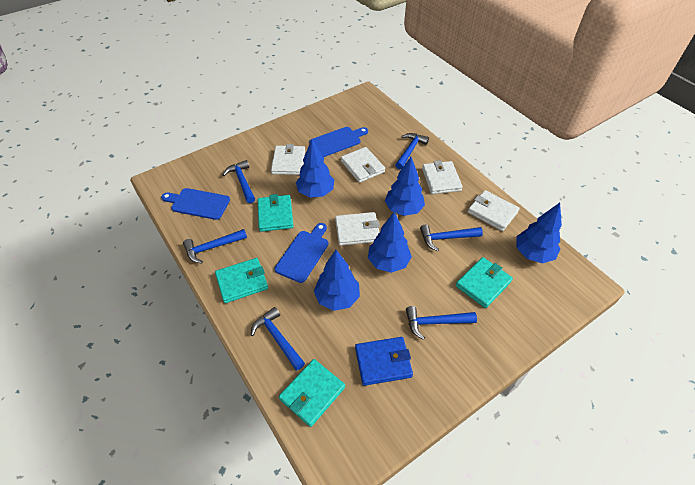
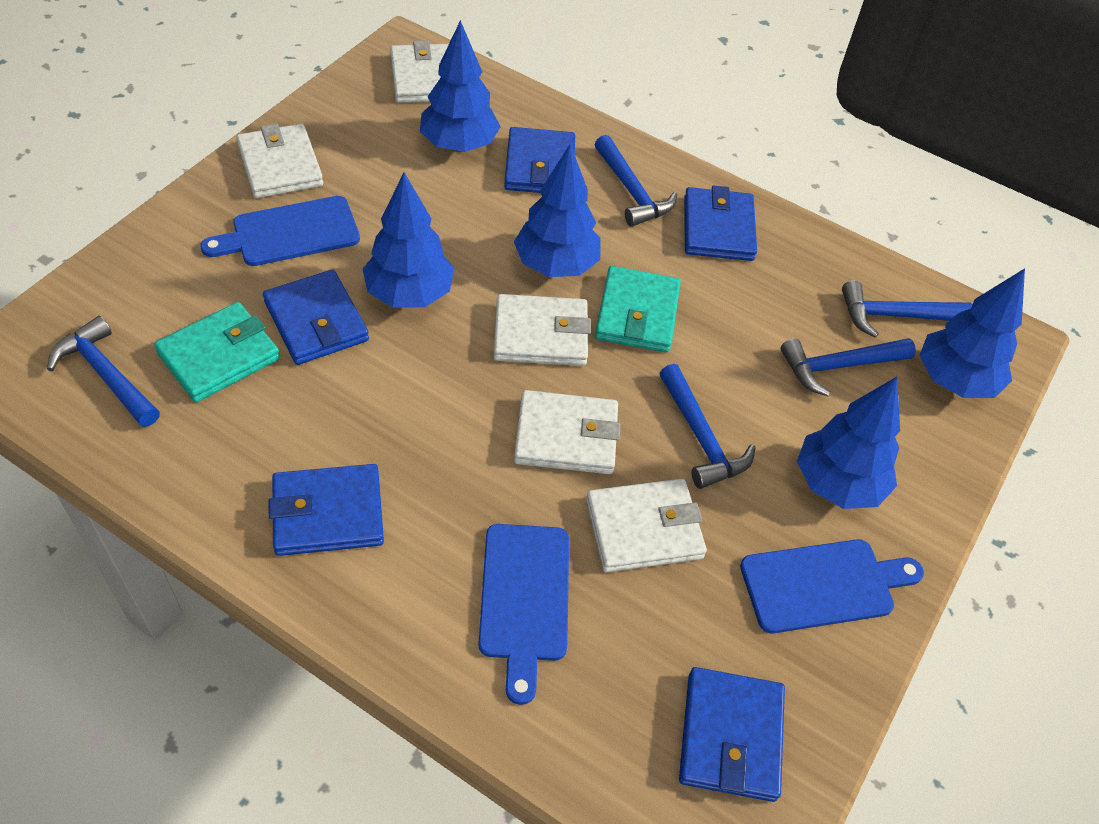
blue hammer: 6 -> 5
blue wallet: 1 -> 5
turquoise wallet: 4 -> 2

